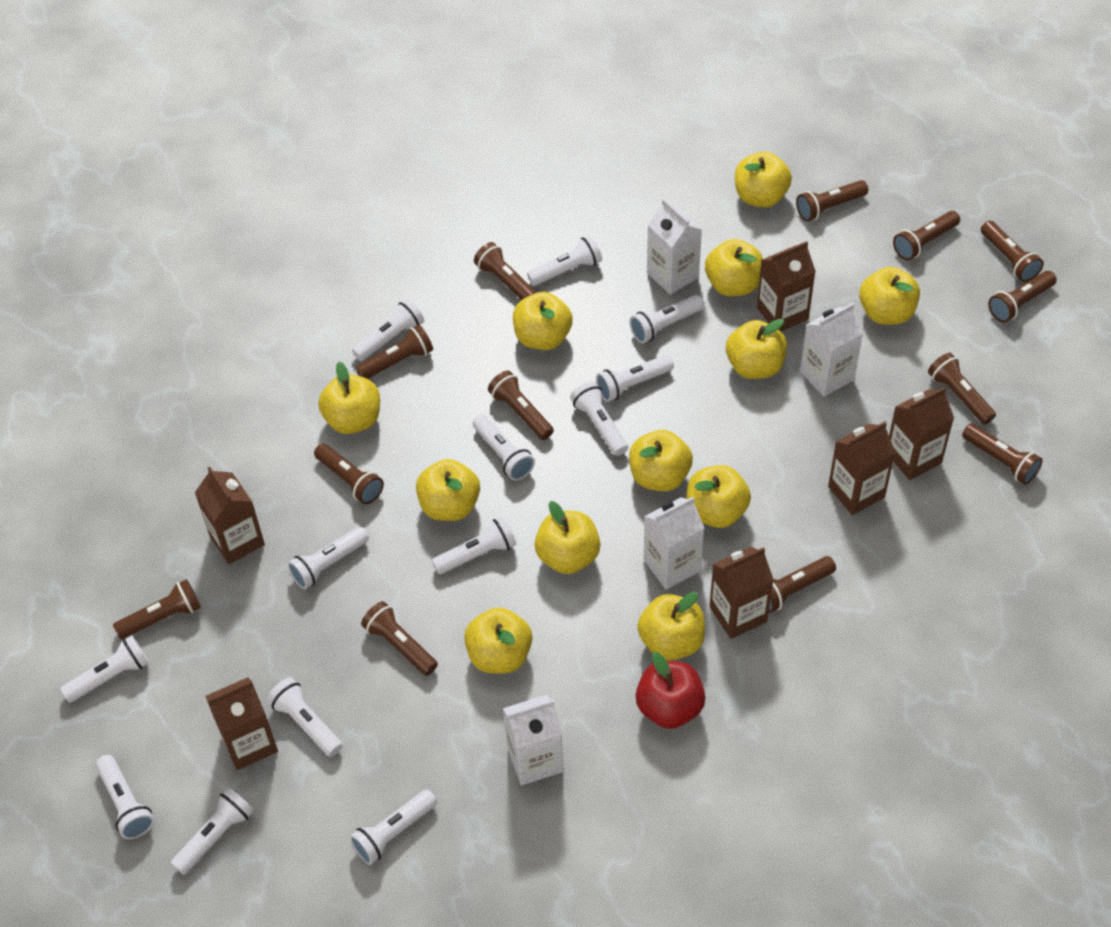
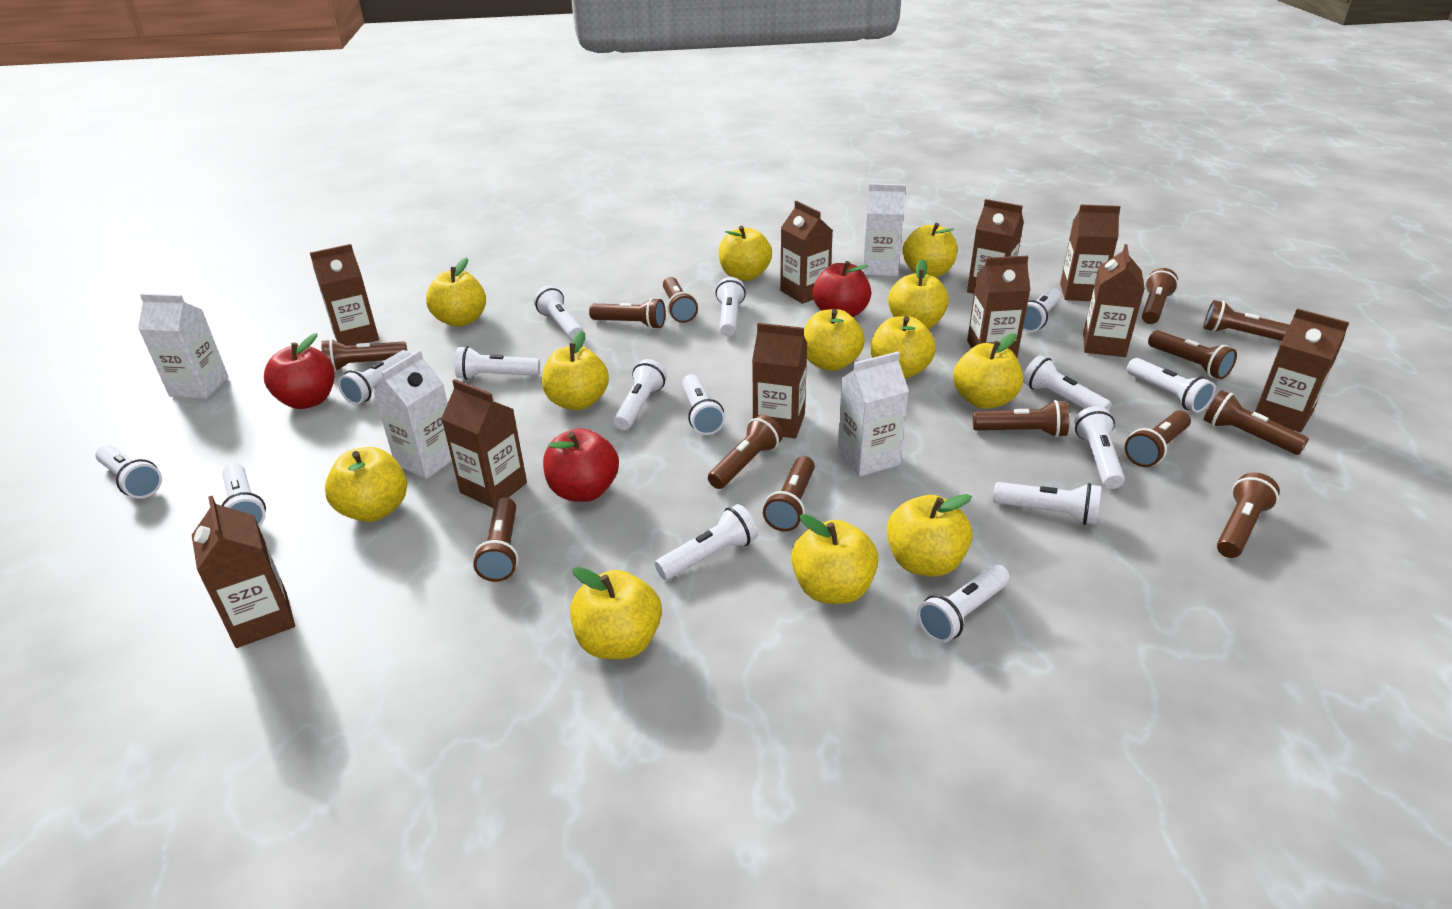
brown carton: 6 -> 10
red apple: 1 -> 3
white flashlight: 13 -> 15

